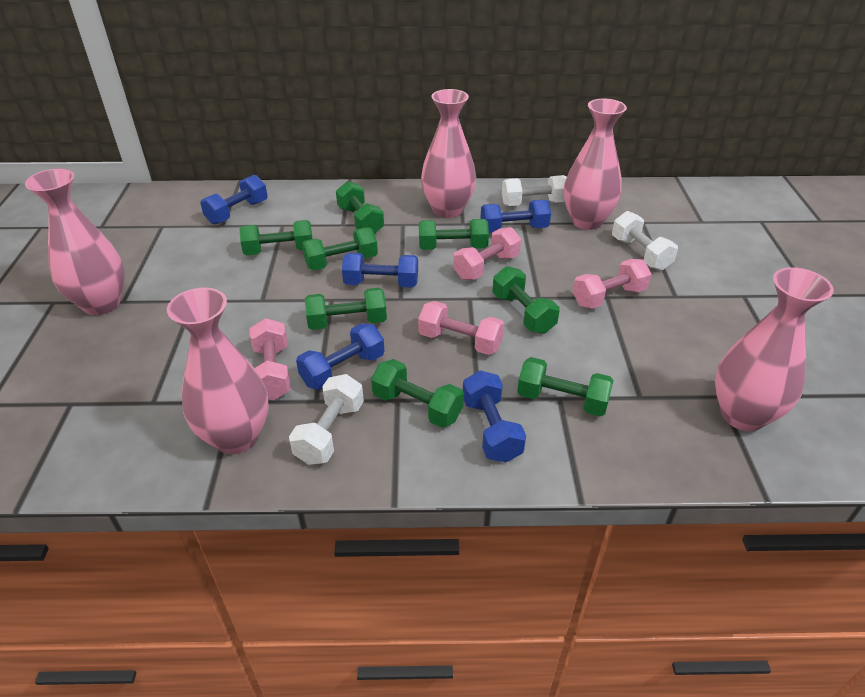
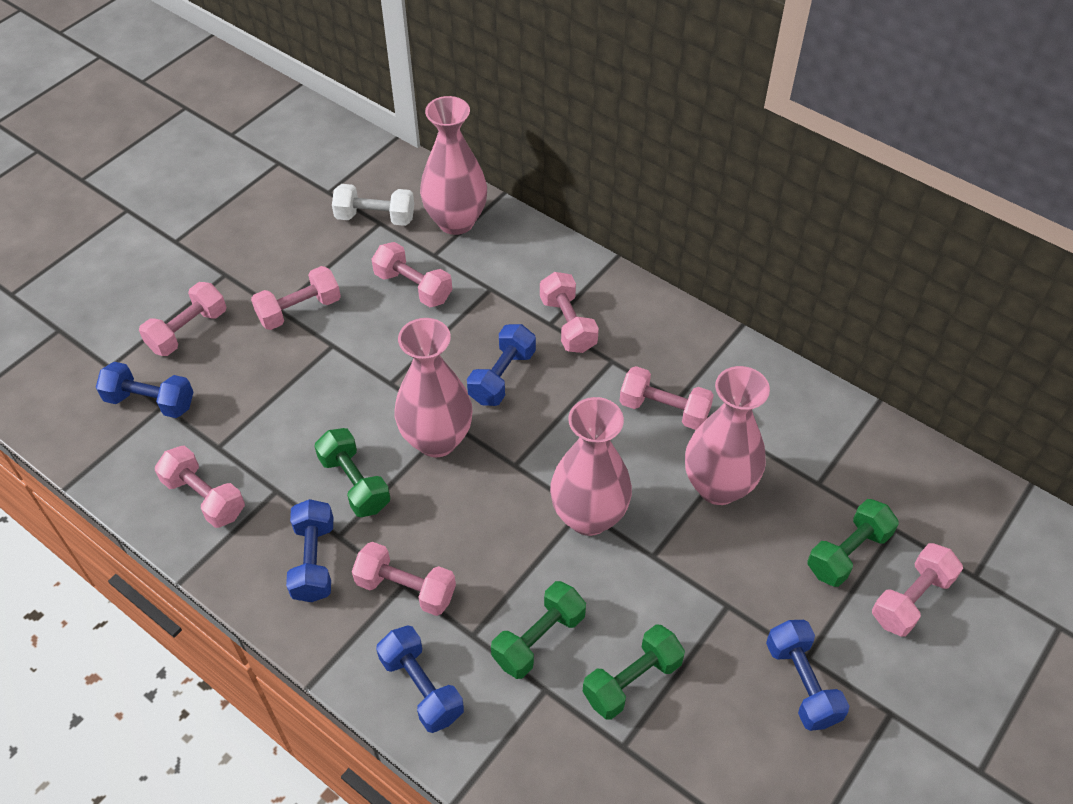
green dumbbell: 8 -> 4
pink dumbbell: 4 -> 8
pink vase: 5 -> 4
white dumbbell: 3 -> 1

